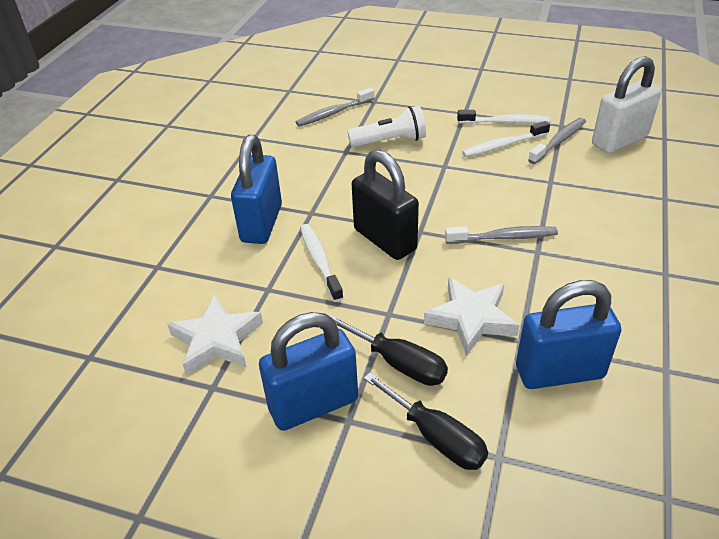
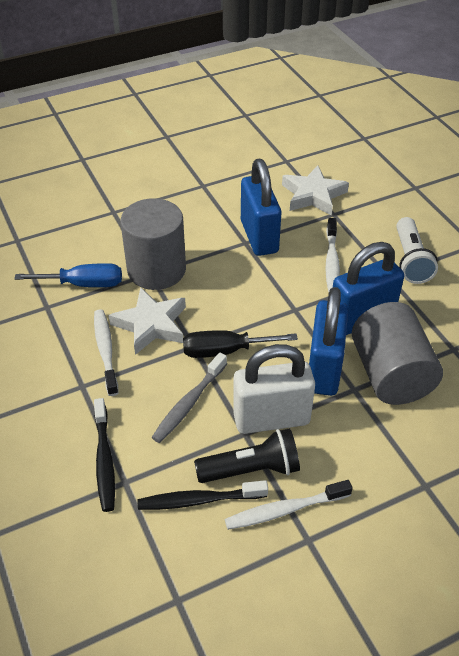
black flashlight: 0 -> 1
black padlock: 1 -> 0
black screwdriver: 2 -> 1
black toothbrush: 0 -> 2
blue screwdriver: 0 -> 1
grey cylinder: 0 -> 2
grey toothbrush: 3 -> 1

